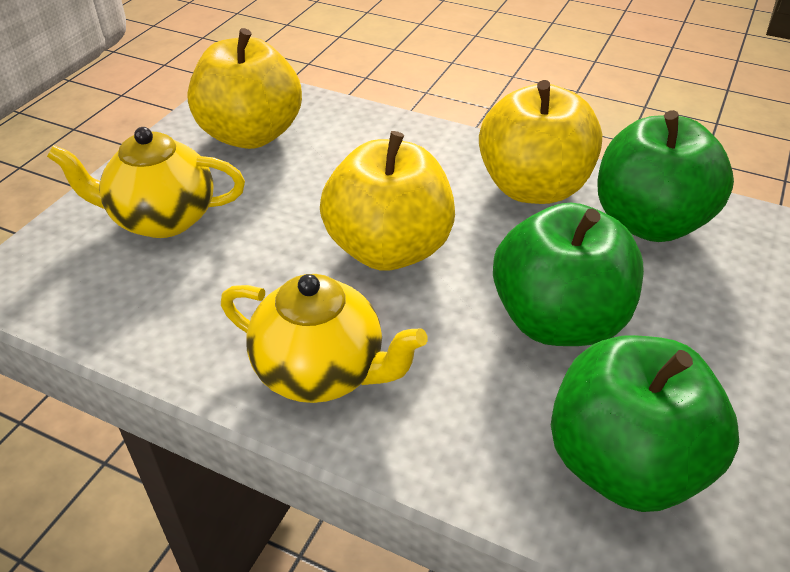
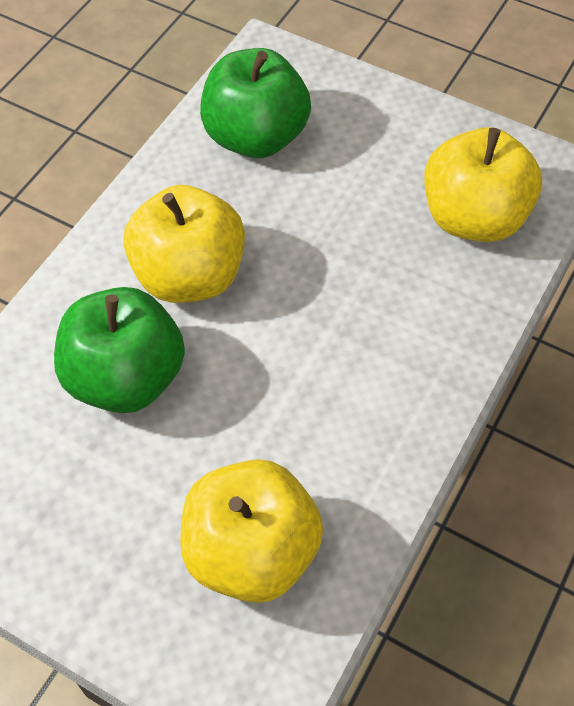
green apple: 3 -> 2
yellow teapot: 2 -> 0

